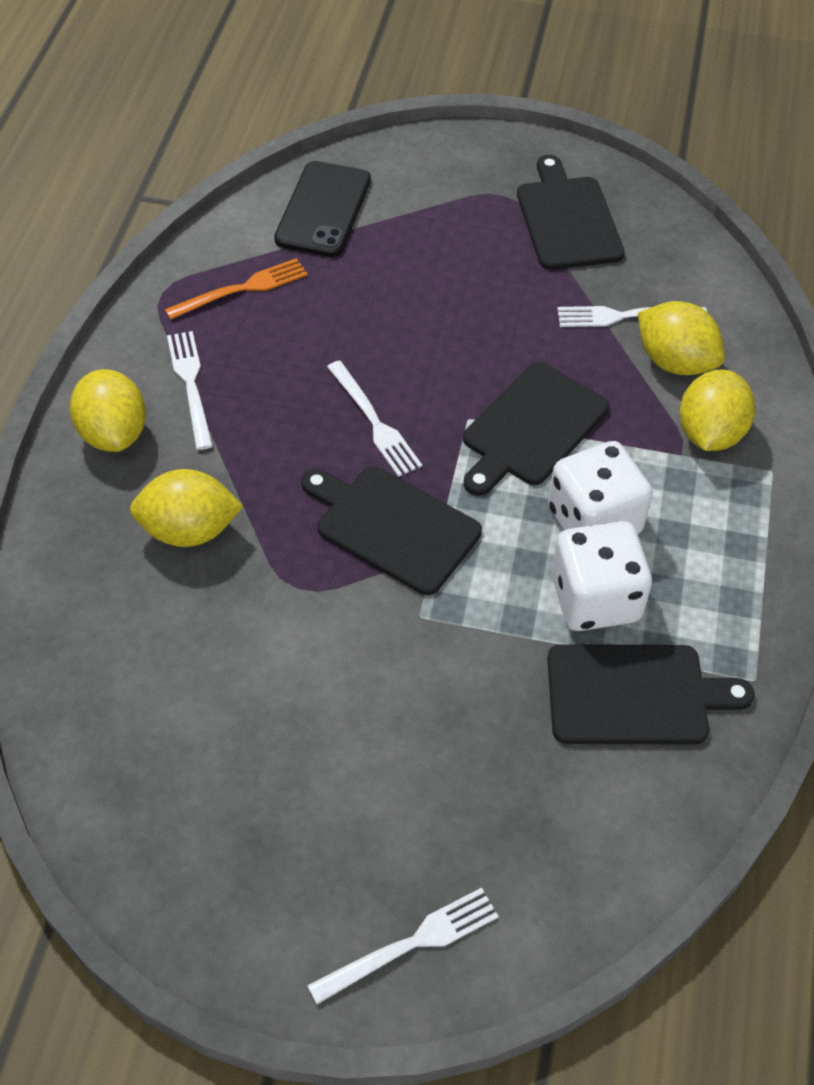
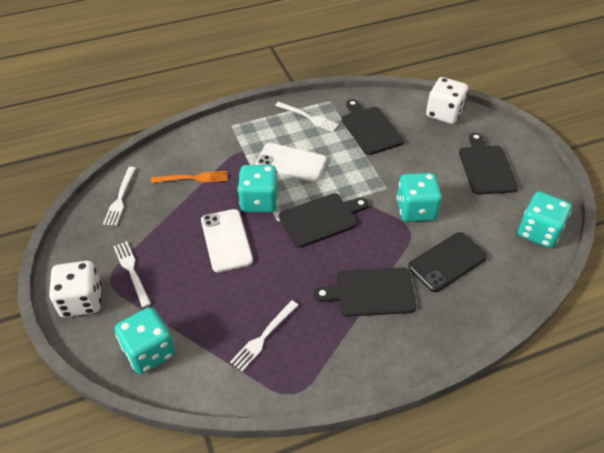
turquoise dice: 0 -> 4
white phone: 0 -> 2
yellow lemon: 4 -> 0

